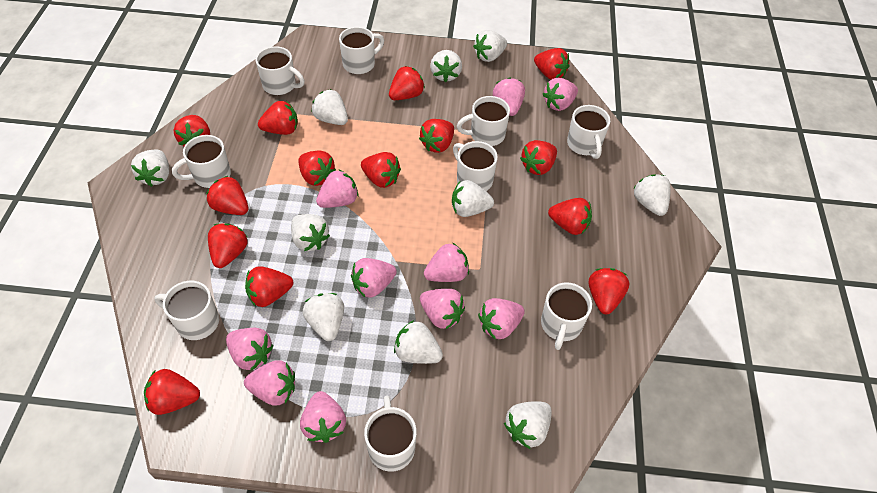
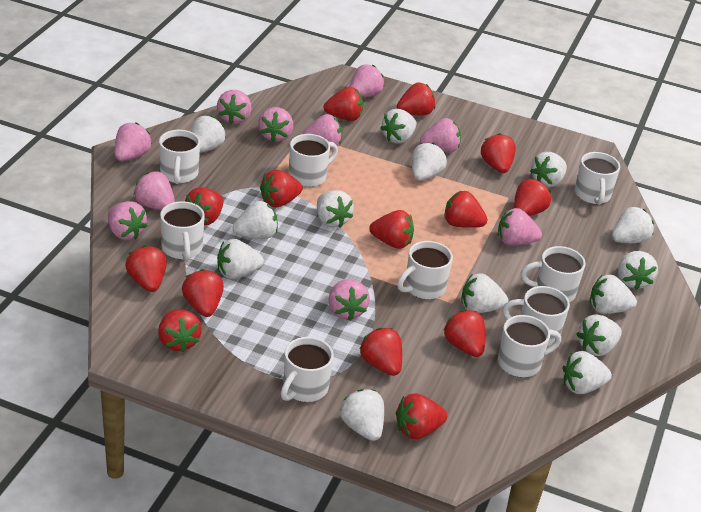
white strawberry: 10 -> 14

